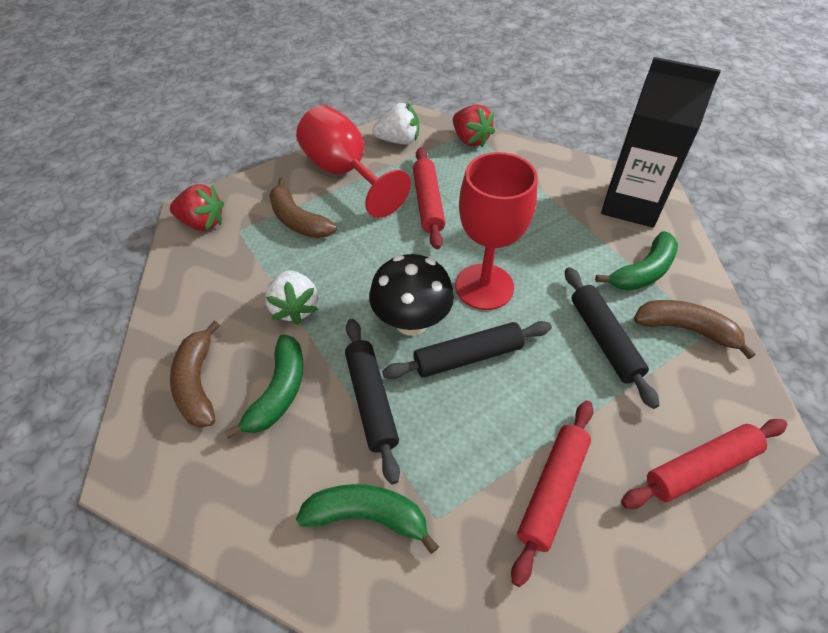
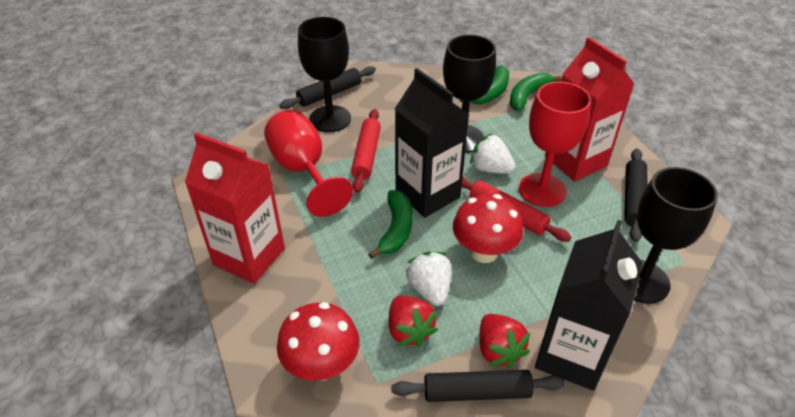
black carton: 1 -> 2
black goblet: 0 -> 3
black mushroom: 1 -> 0
brown banana: 3 -> 0
red carton: 0 -> 2
red mushroom: 0 -> 2
red rolling pin: 3 -> 2

